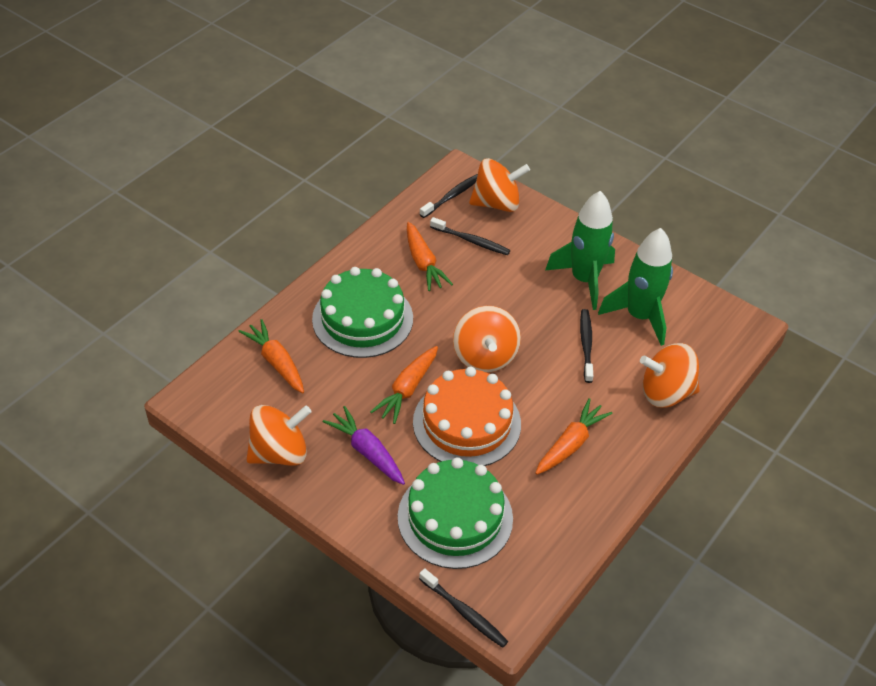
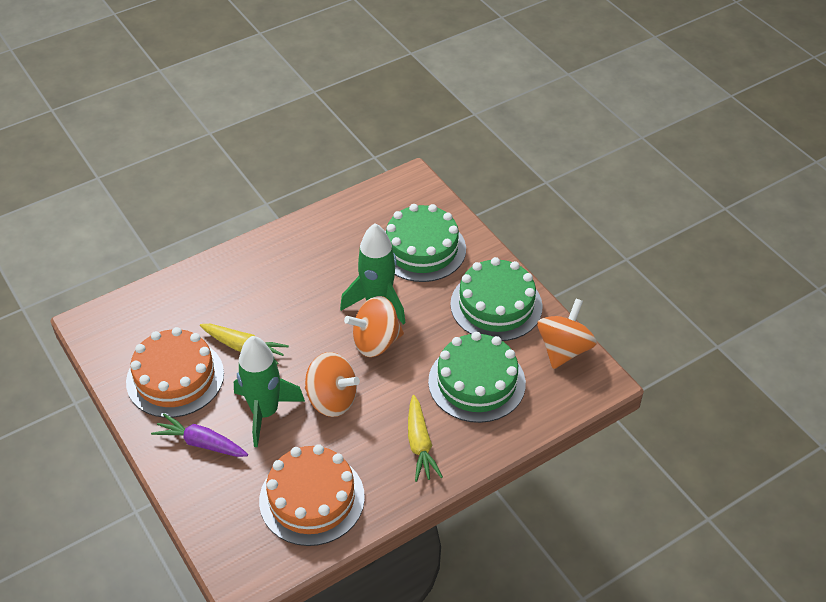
black toothbrush: 4 -> 0
green cake: 2 -> 3
orange cake: 1 -> 2
orange carrot: 4 -> 0
orange spinning top: 4 -> 3
yellow carrot: 0 -> 2

